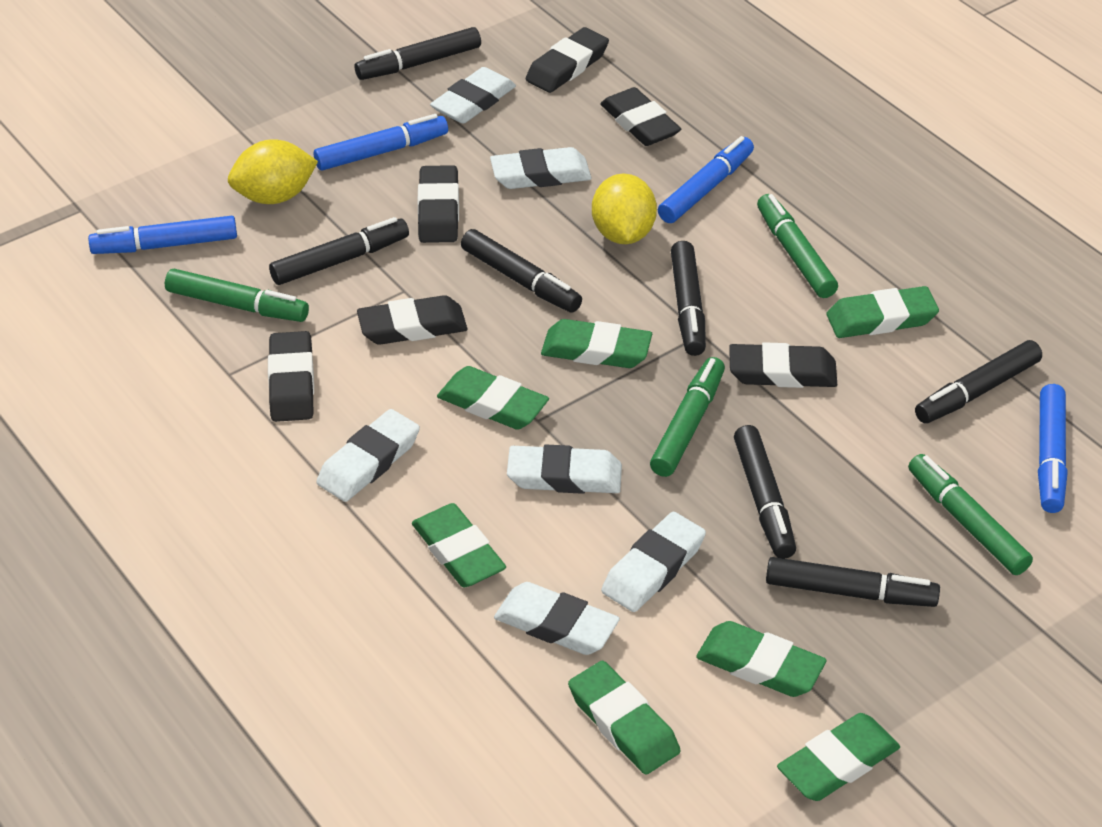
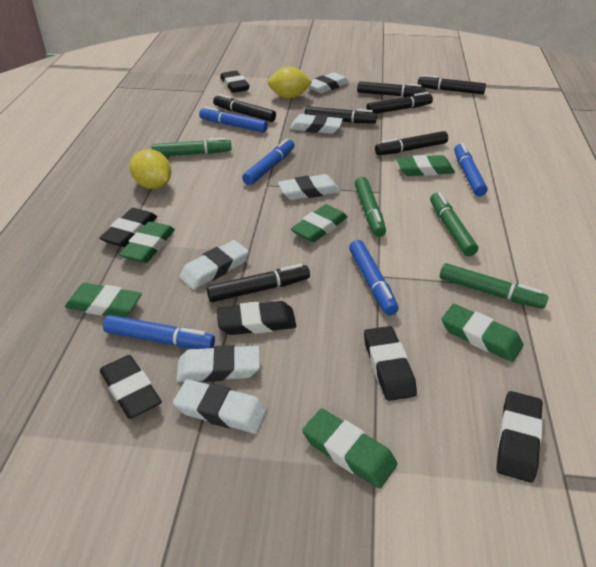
blue marker: 4 -> 5
green eraser: 7 -> 6

